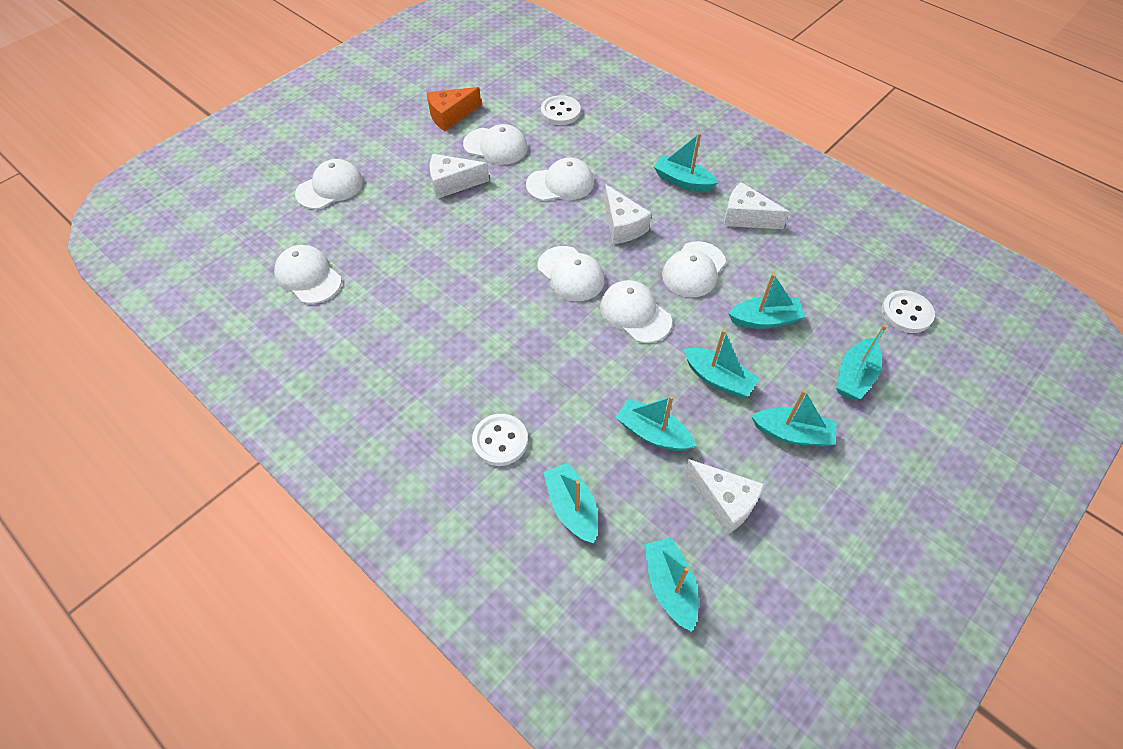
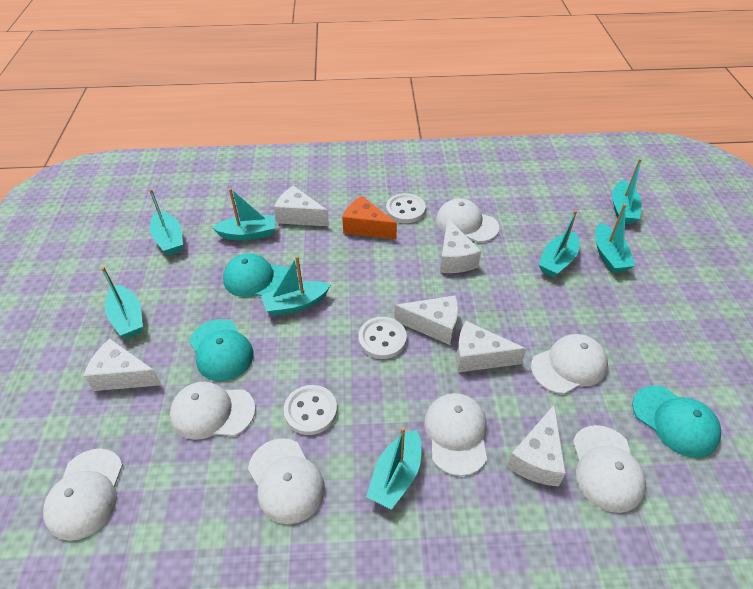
turquoise cap: 0 -> 3
white cheese: 4 -> 6

